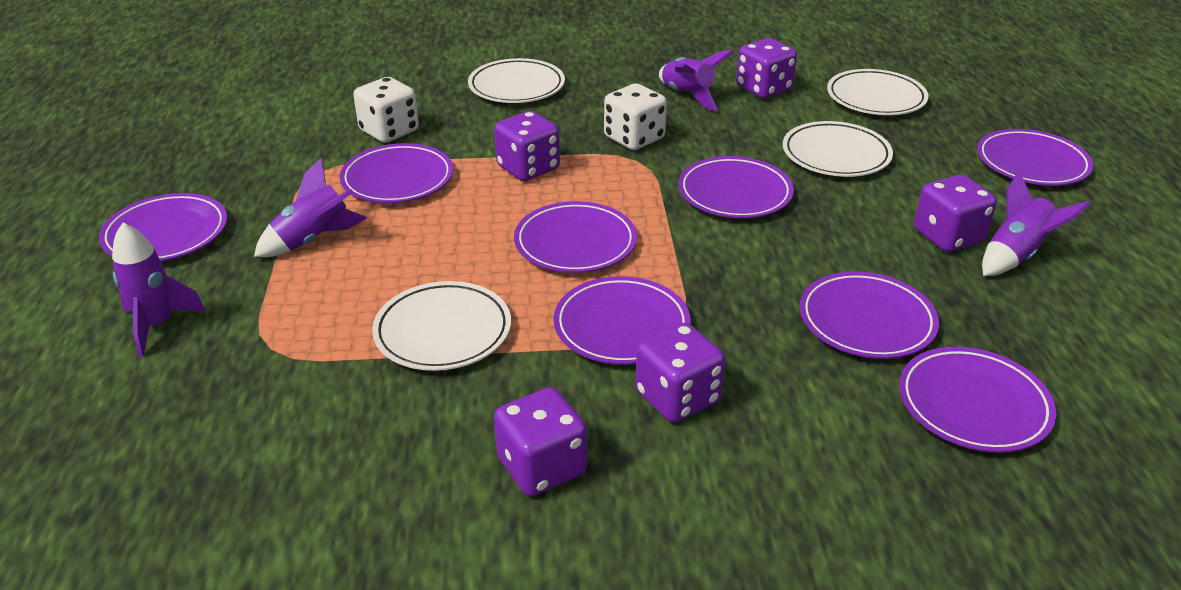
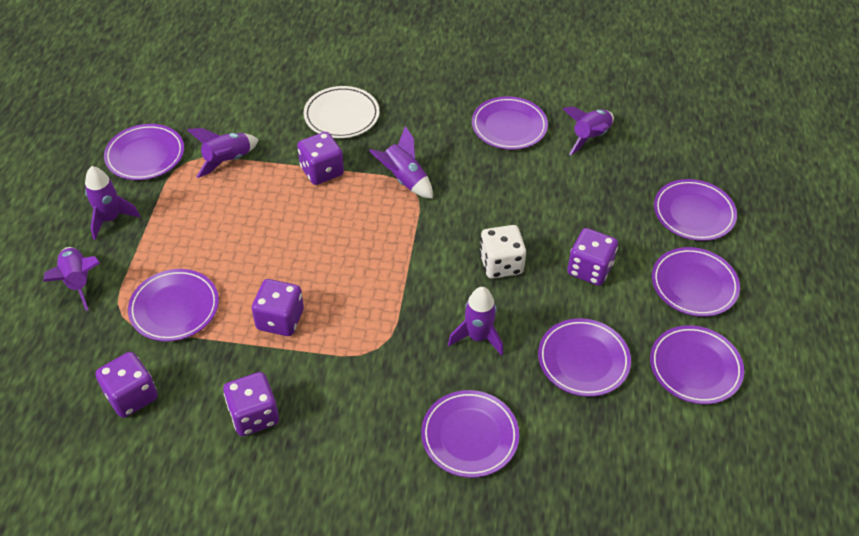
purple rocket: 4 -> 6
white dice: 2 -> 1
white plate: 4 -> 1

